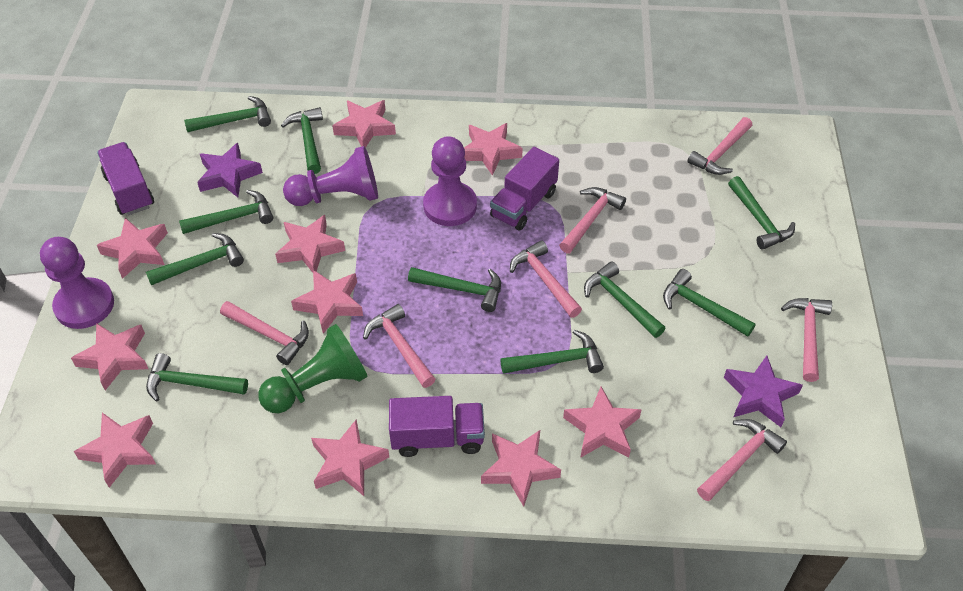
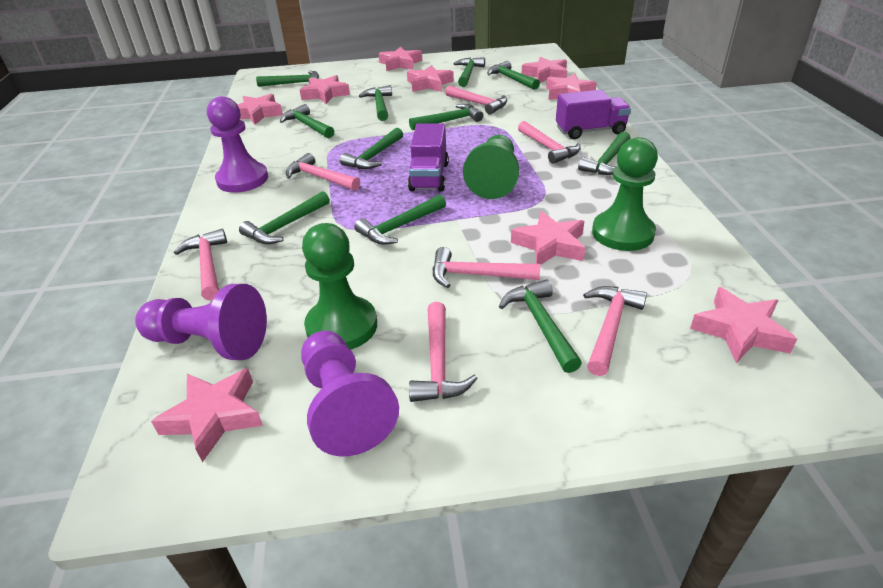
green hammer: 10 -> 11
green pawn: 1 -> 3
pink star: 10 -> 9
purple star: 2 -> 0
purple truck: 3 -> 2

